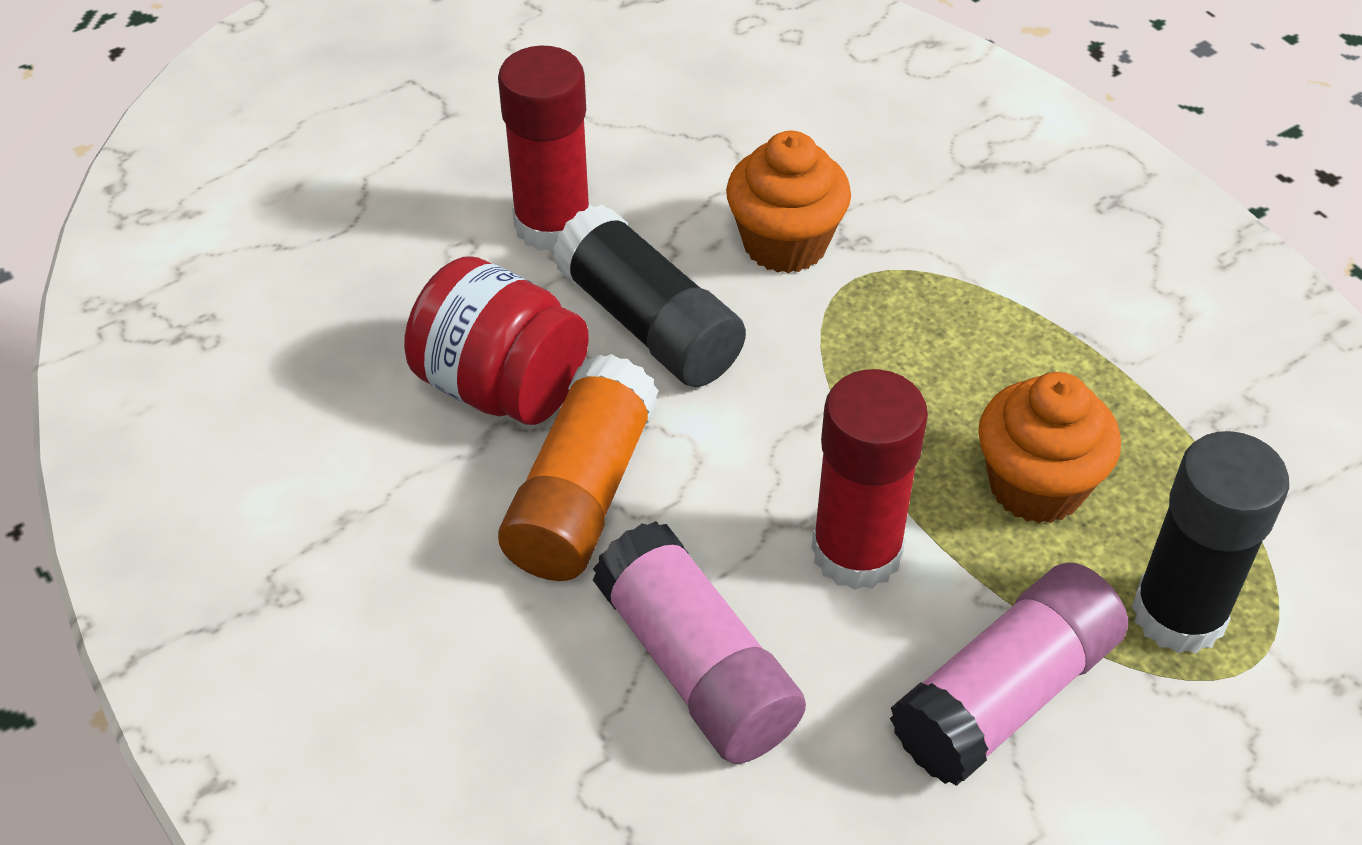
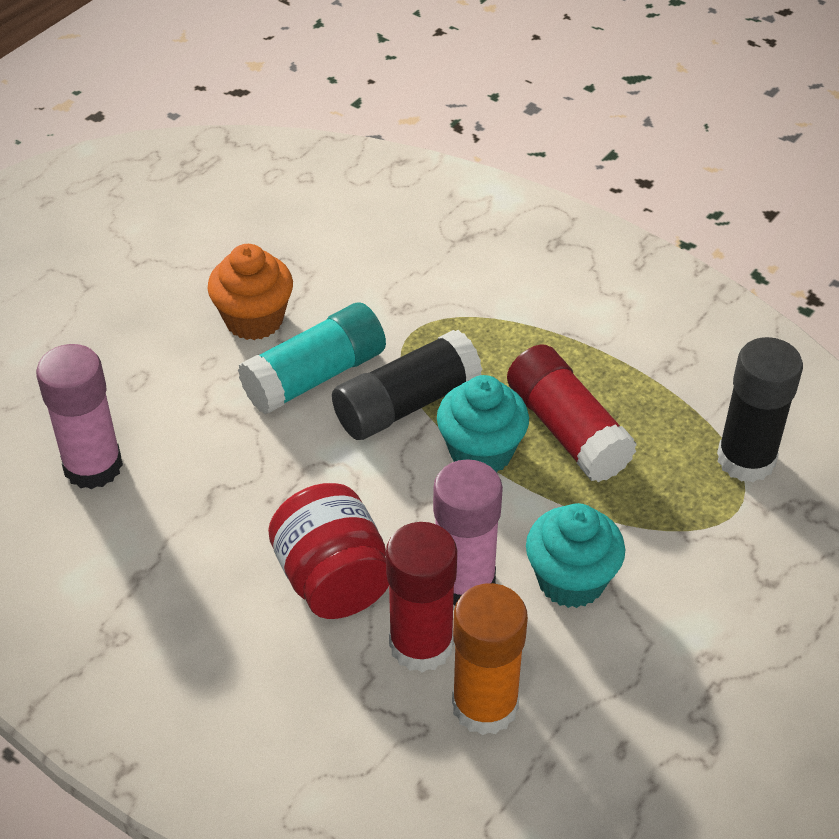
orange cupcake: 2 -> 1
turquoise cupcake: 0 -> 2
turquoise glue stick: 0 -> 1

